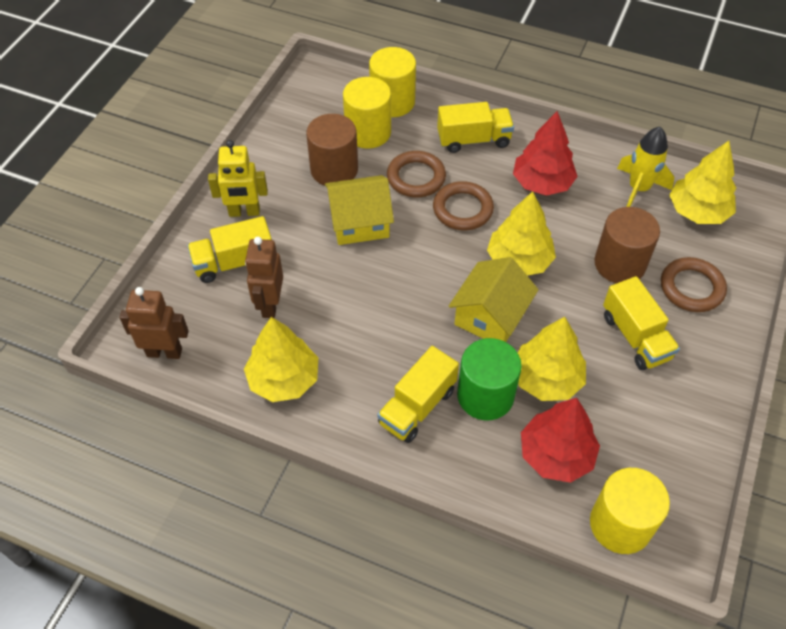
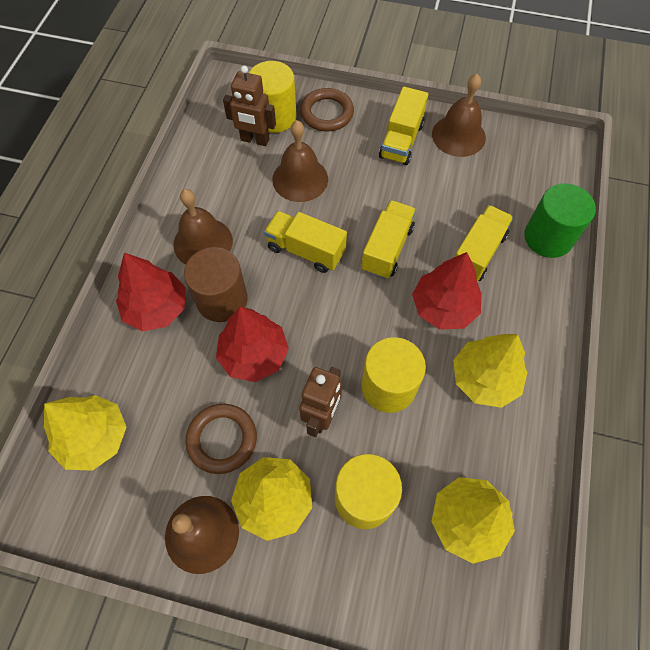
brown bell: 0 -> 4
brown cylinder: 2 -> 1
brown ring: 3 -> 2
red tree: 2 -> 3
yellow house: 2 -> 0
yellow robot: 1 -> 0
yellow rocket: 1 -> 0

